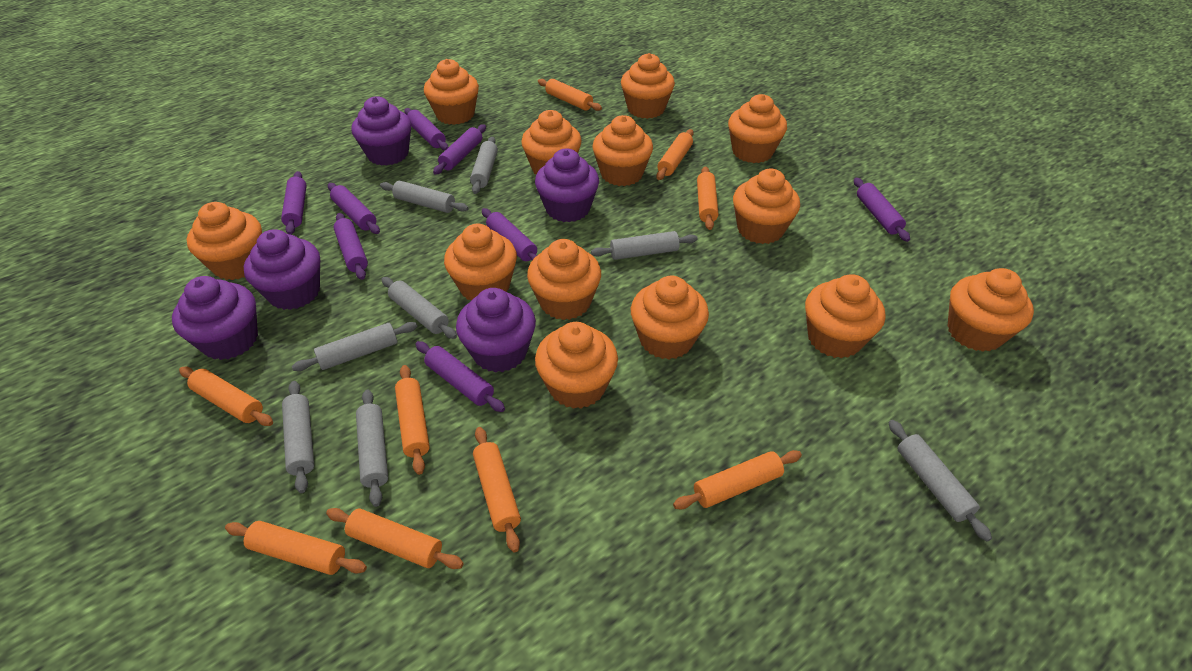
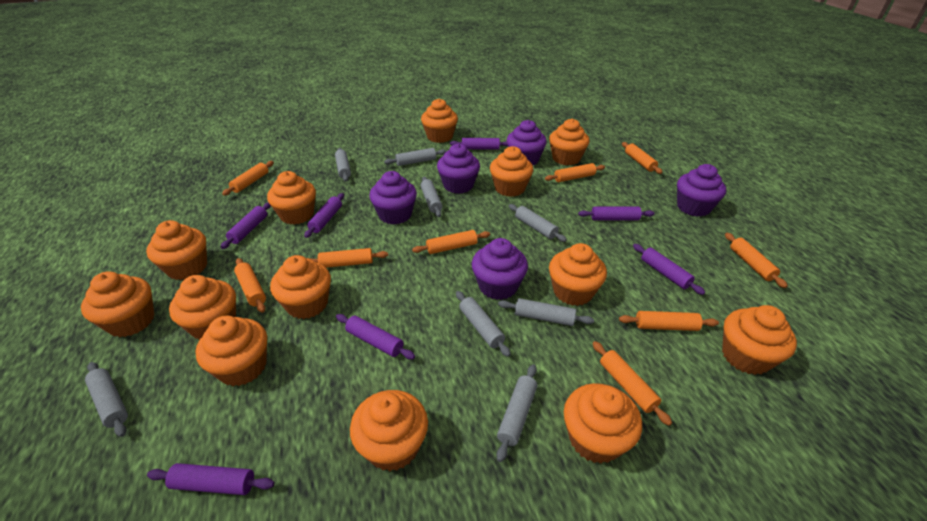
purple rolling pin: 8 -> 7

